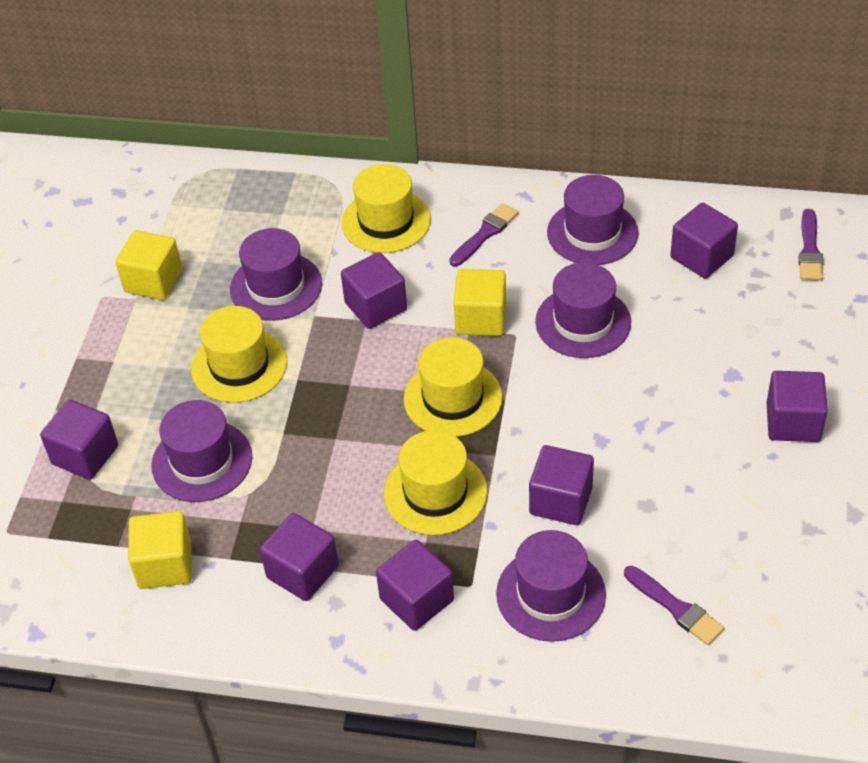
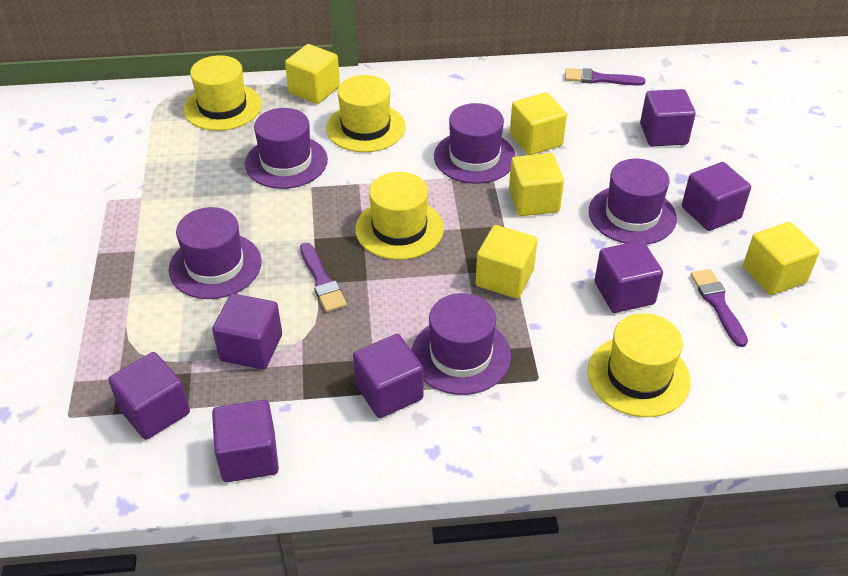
yellow cube: 3 -> 5

